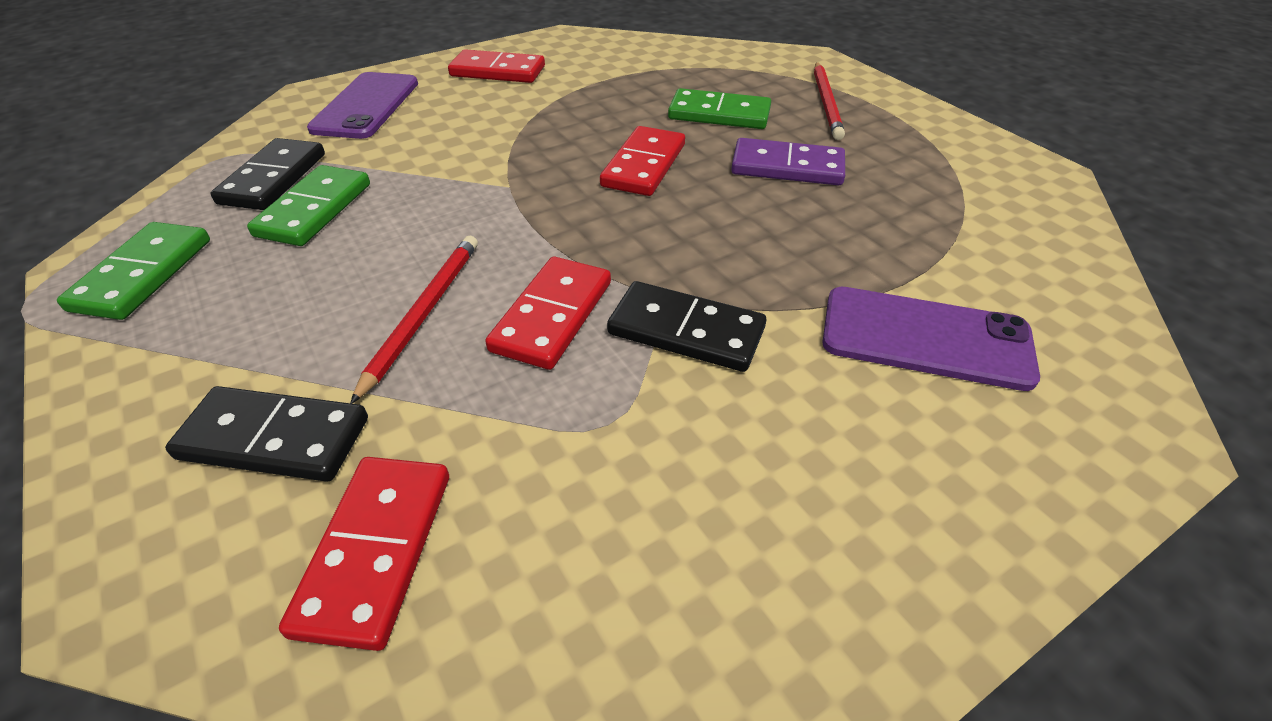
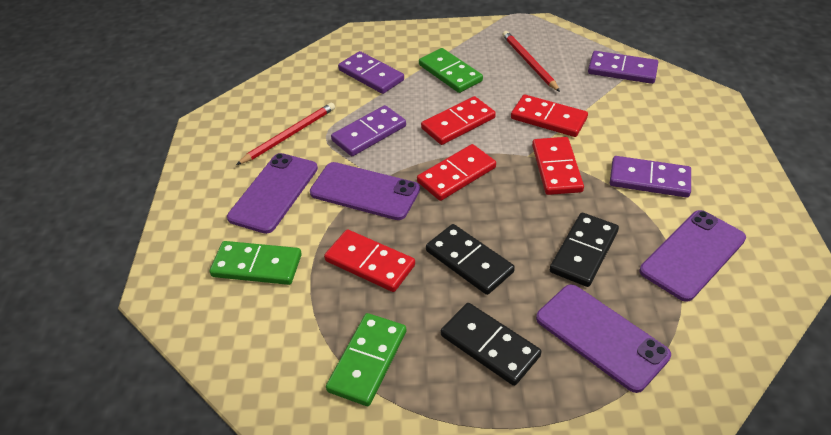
purple domino: 1 -> 4
purple phone: 2 -> 4
red domino: 4 -> 5

